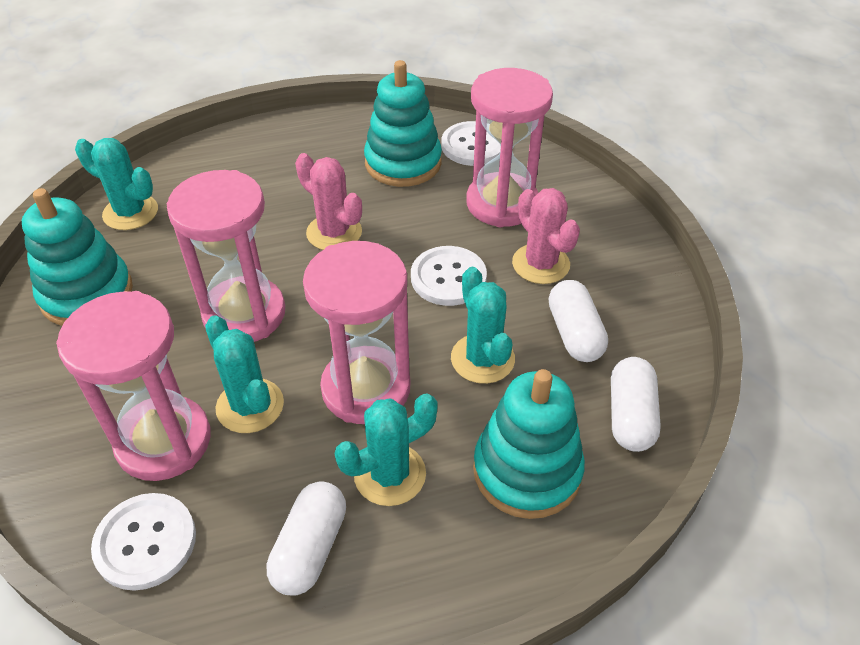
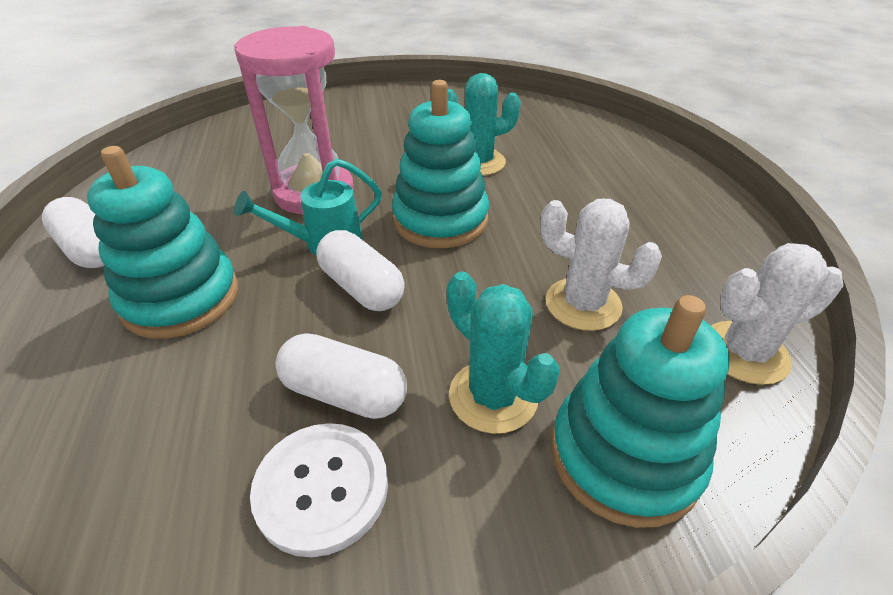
pink cactus: 2 -> 0
pink hourglass: 4 -> 1
turquoise cactus: 4 -> 2
turquoise watering can: 0 -> 1
white button: 3 -> 1
white cactus: 0 -> 2

